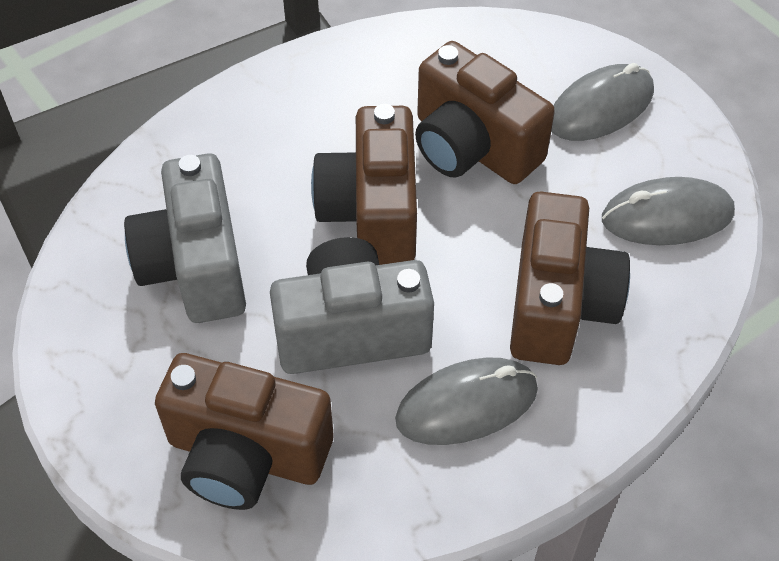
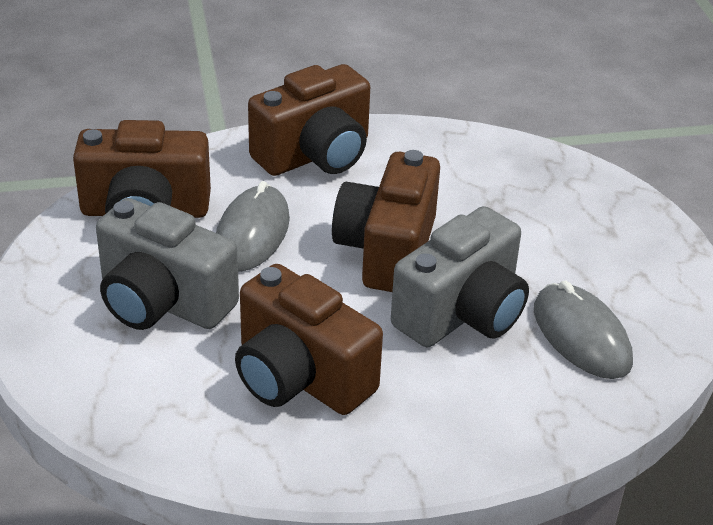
grey mouse: 3 -> 2

